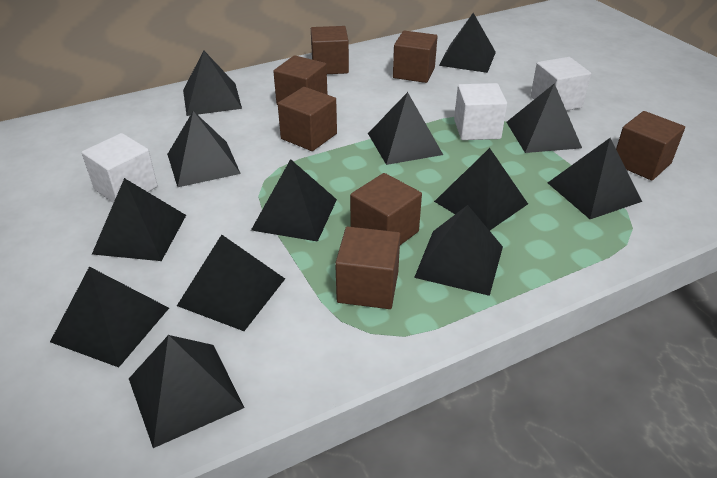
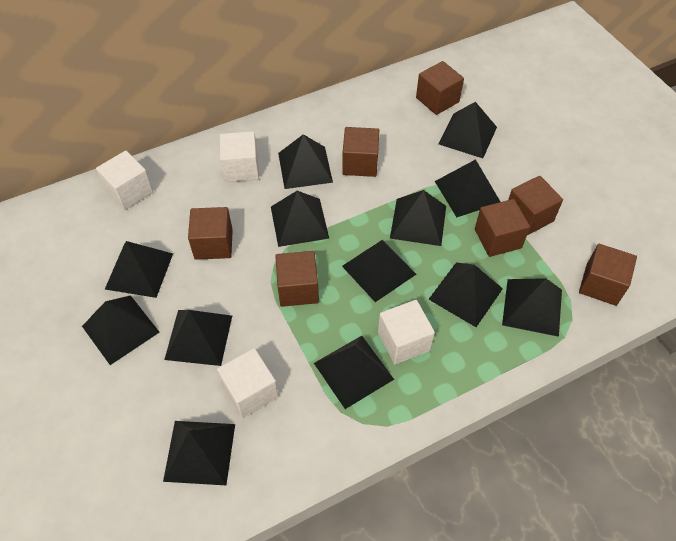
white cube: 3 -> 4

